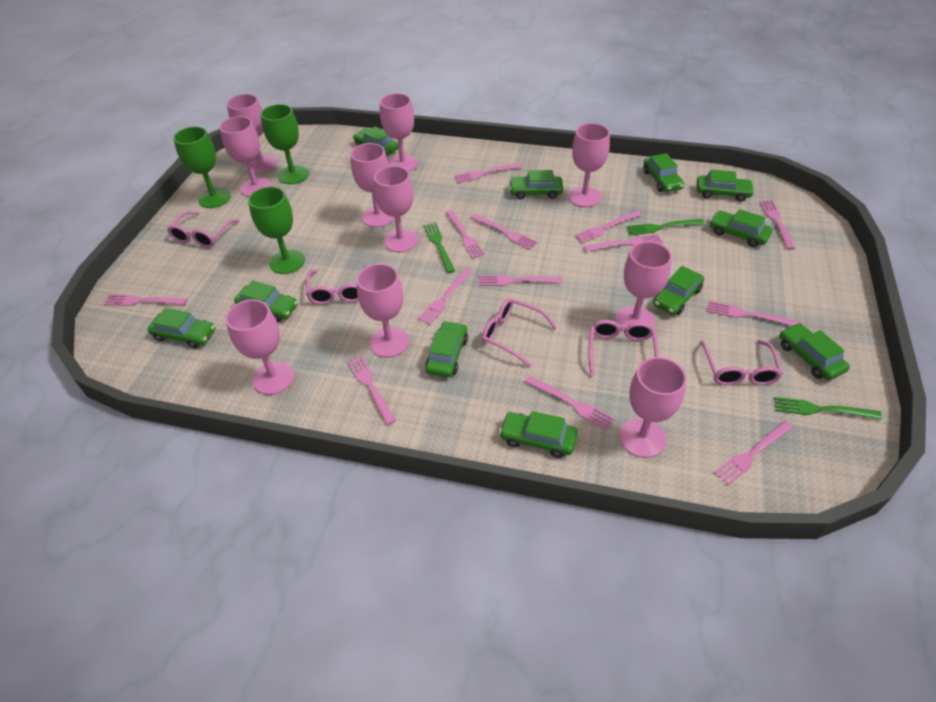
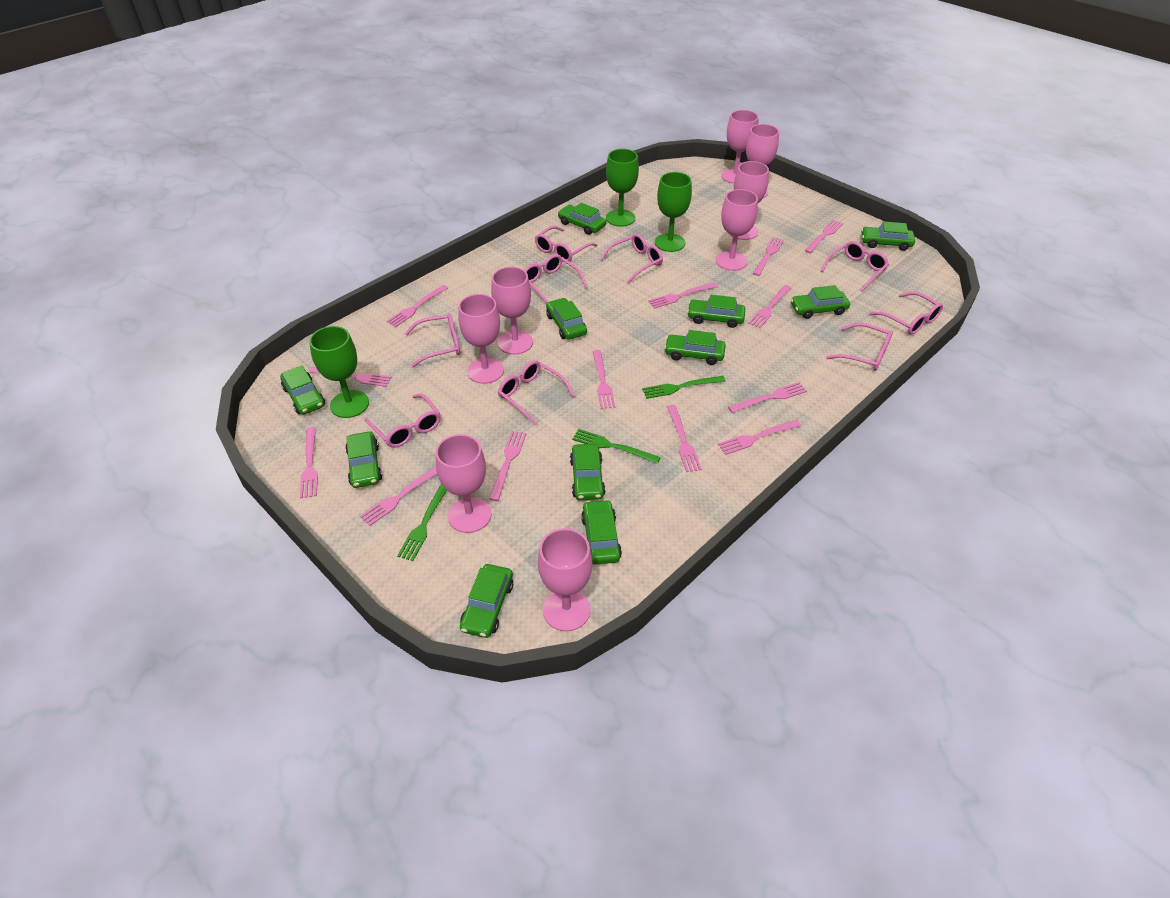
pink glasses: 5 -> 9
pink goblet: 10 -> 8

